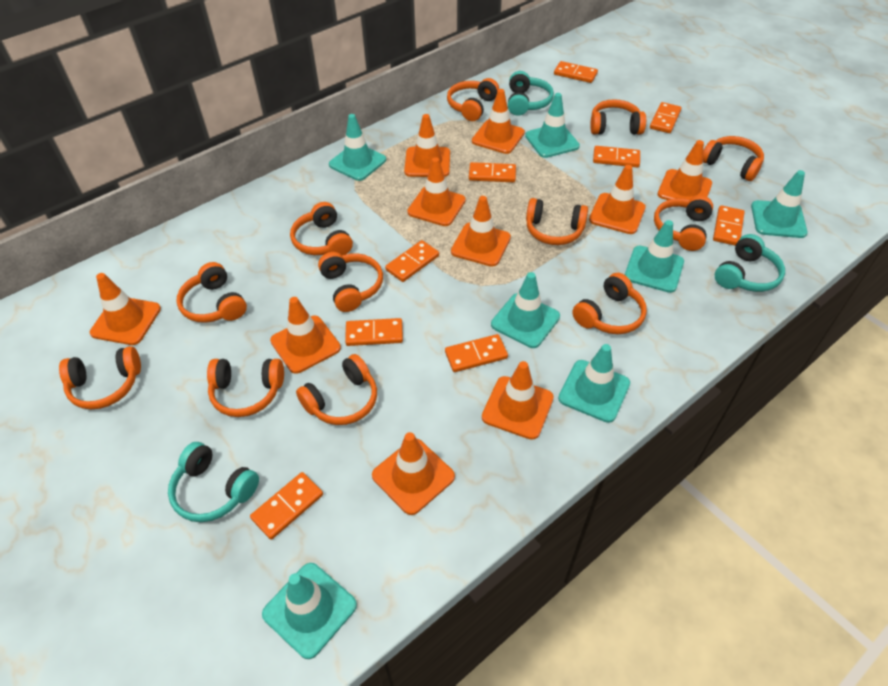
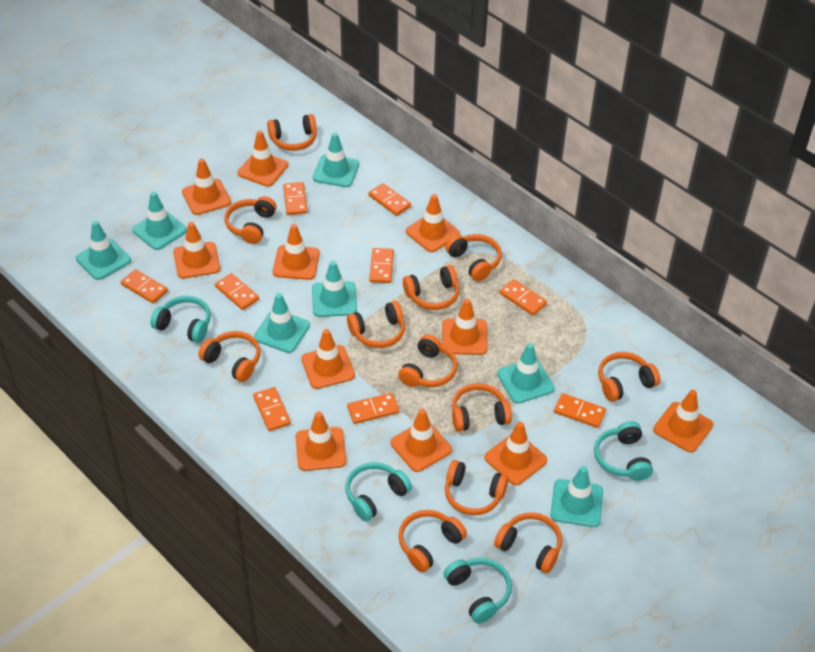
orange traffic cone: 10 -> 11
turquoise headphones: 3 -> 4

